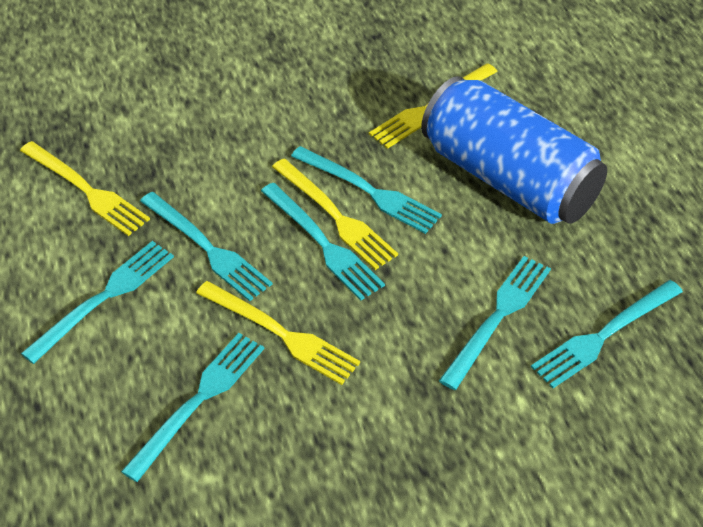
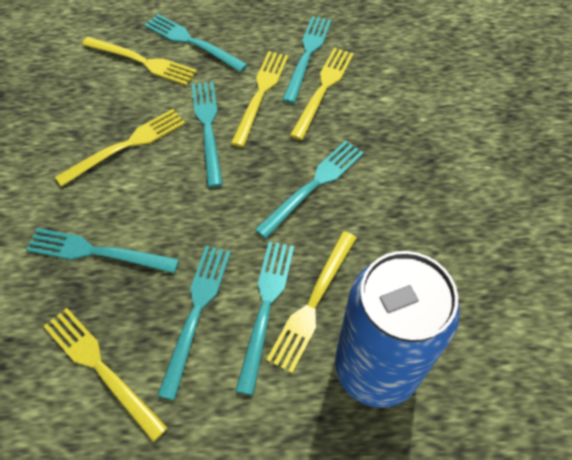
yellow fork: 4 -> 6

